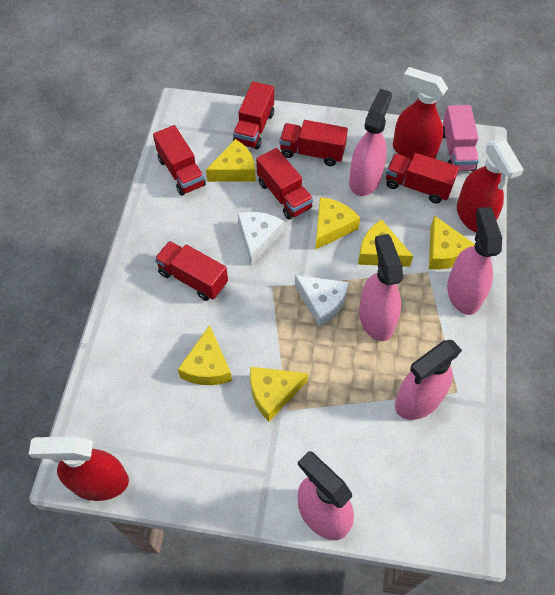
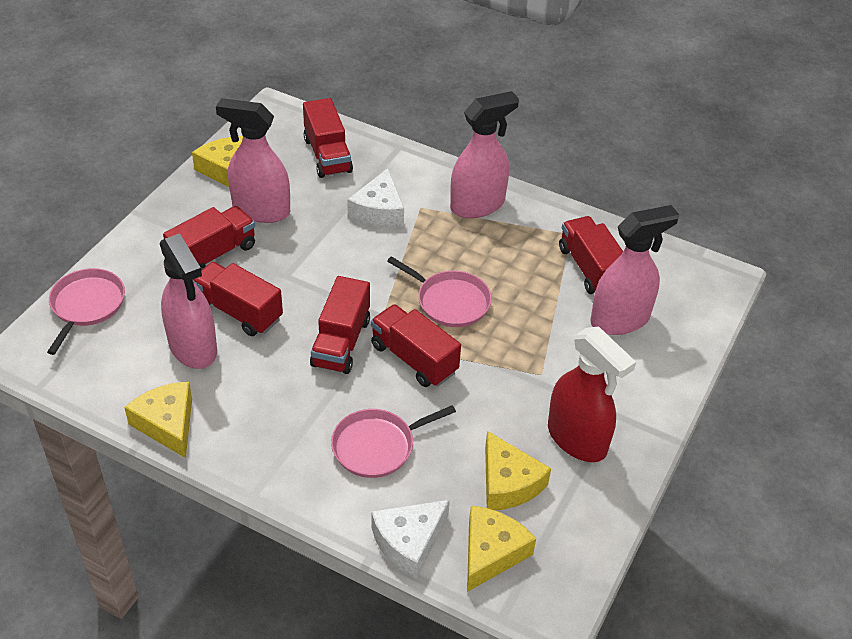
pink pan: 0 -> 3
pink spray bottle: 5 -> 4
pink truck: 1 -> 0
red spray bottle: 3 -> 1
yellow cheese: 6 -> 4

